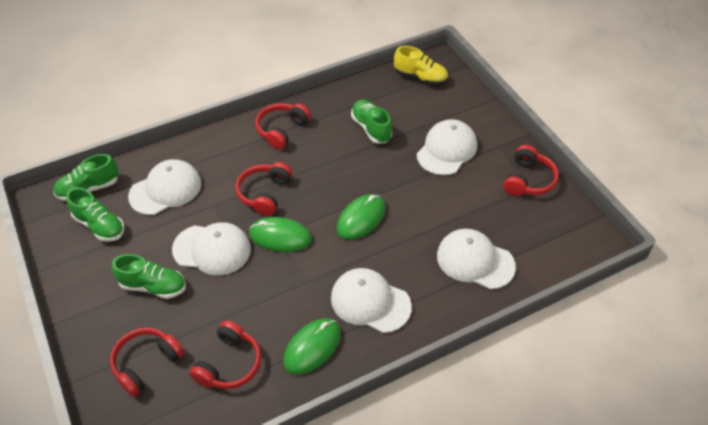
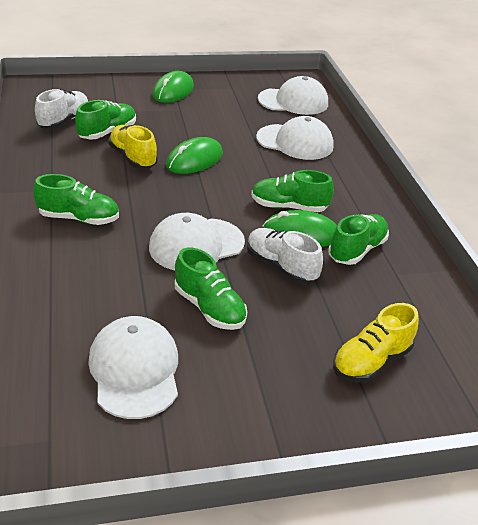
green shoe: 4 -> 5
red headphones: 5 -> 0
white cap: 5 -> 4
white shoe: 0 -> 2
yellow shoe: 1 -> 2

